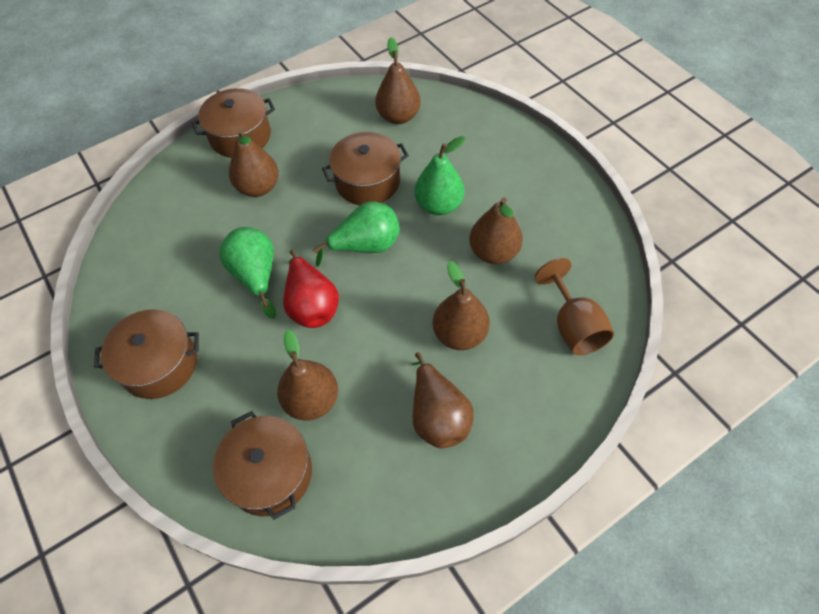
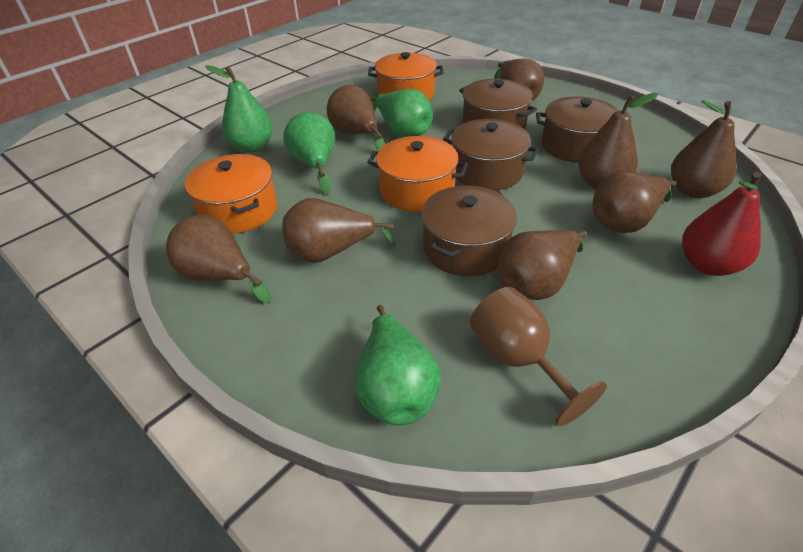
brown pear: 6 -> 8
green pear: 3 -> 4
orange pot: 0 -> 3

